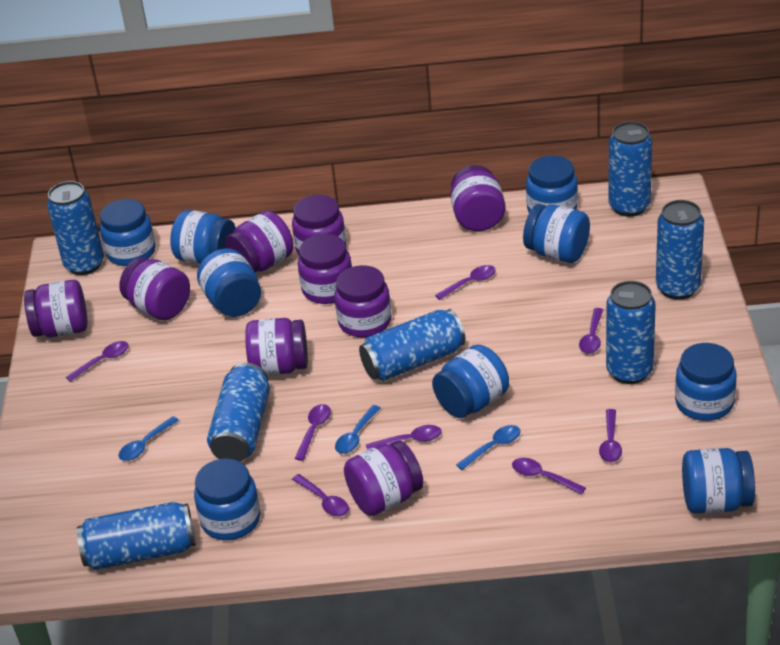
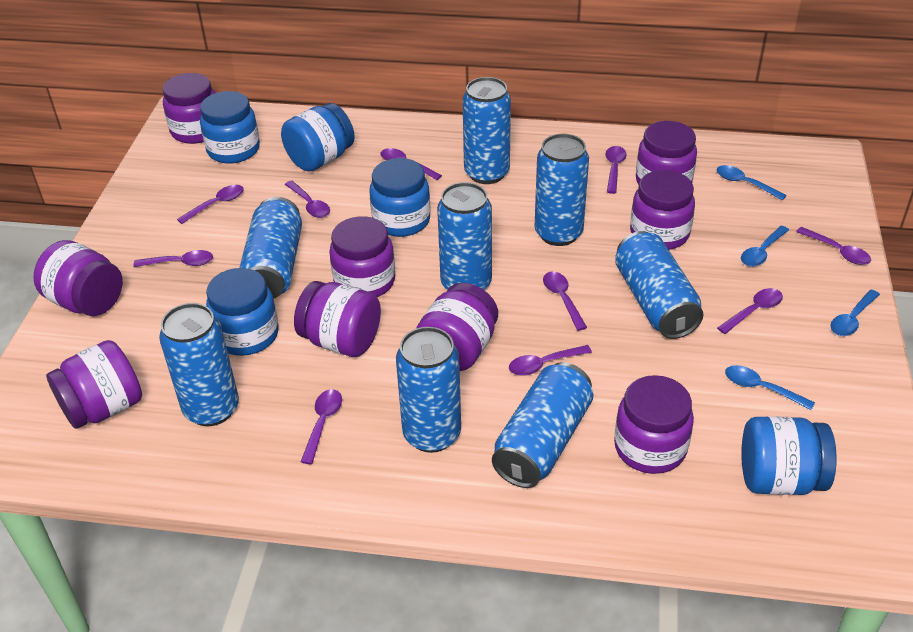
blue can: 7 -> 8
blue jar: 9 -> 5
blue spoon: 3 -> 4
purple spoon: 8 -> 10

